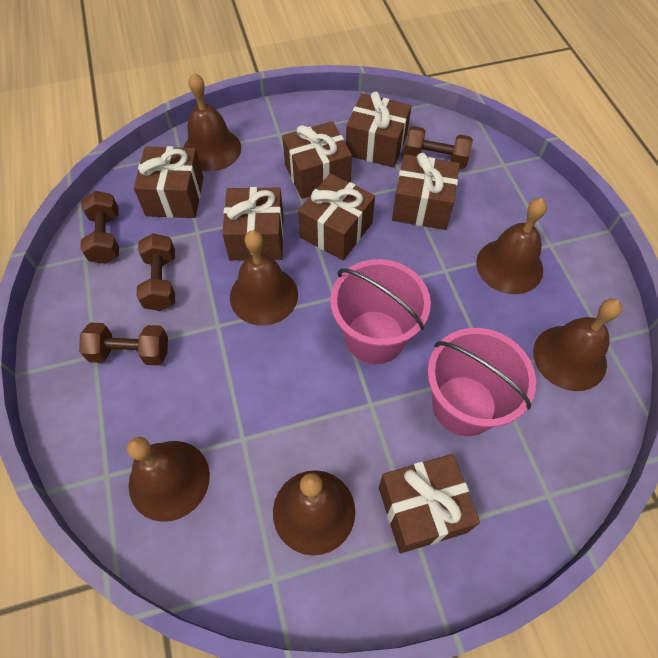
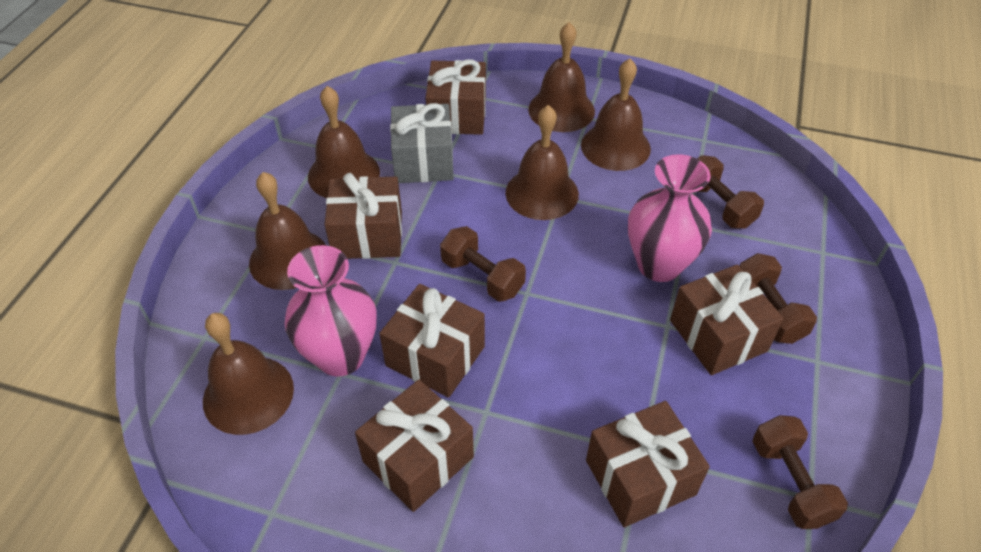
brown gift: 7 -> 6
grey gift: 0 -> 1
pink bucket: 2 -> 0
pink vase: 0 -> 2

